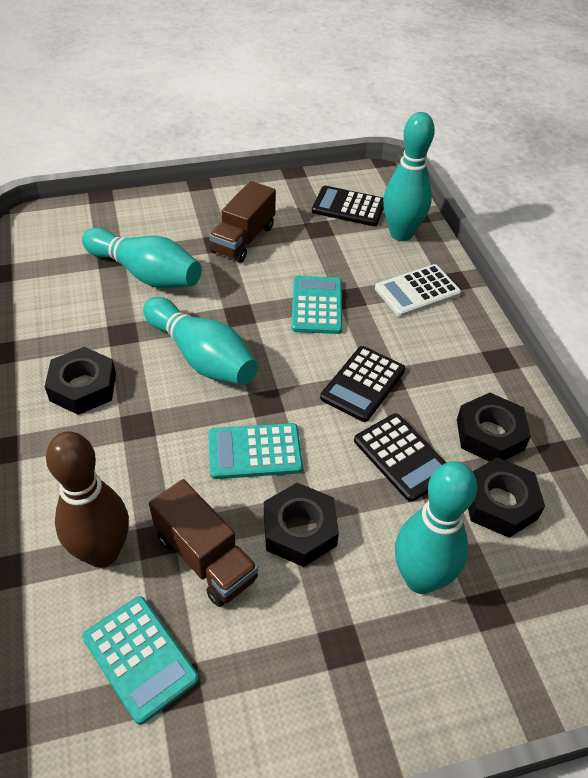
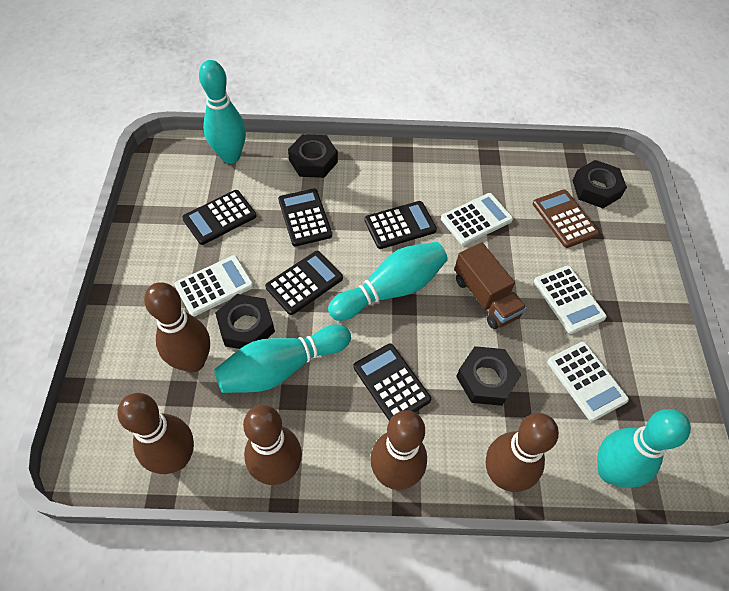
black calculator: 3 -> 5
brown bowling pin: 1 -> 5
brown calculator: 0 -> 1
brown truck: 2 -> 1
turquoise calculator: 3 -> 0
white calculator: 1 -> 4

